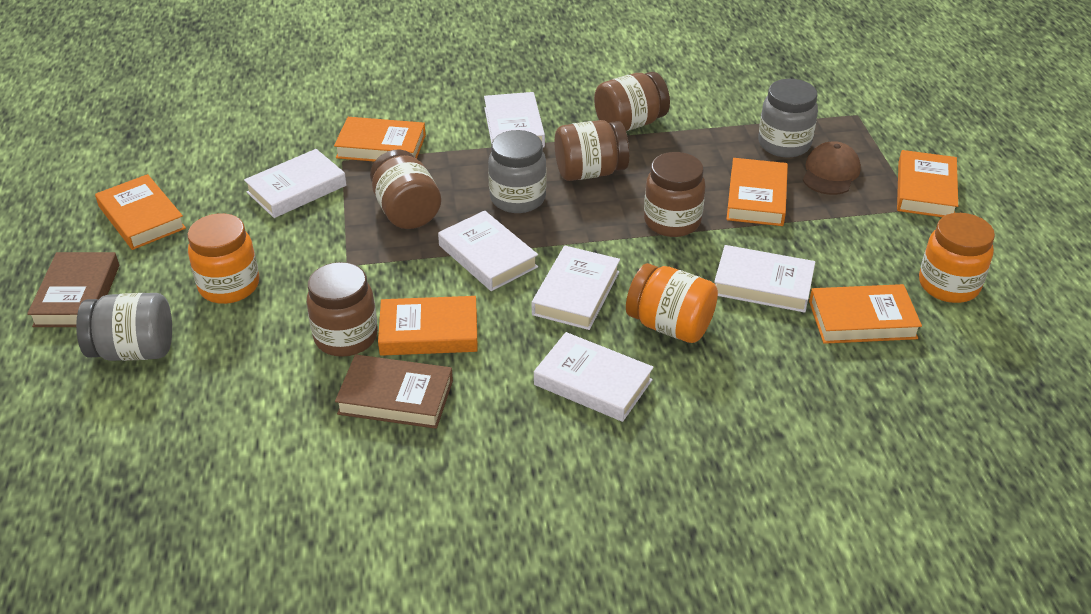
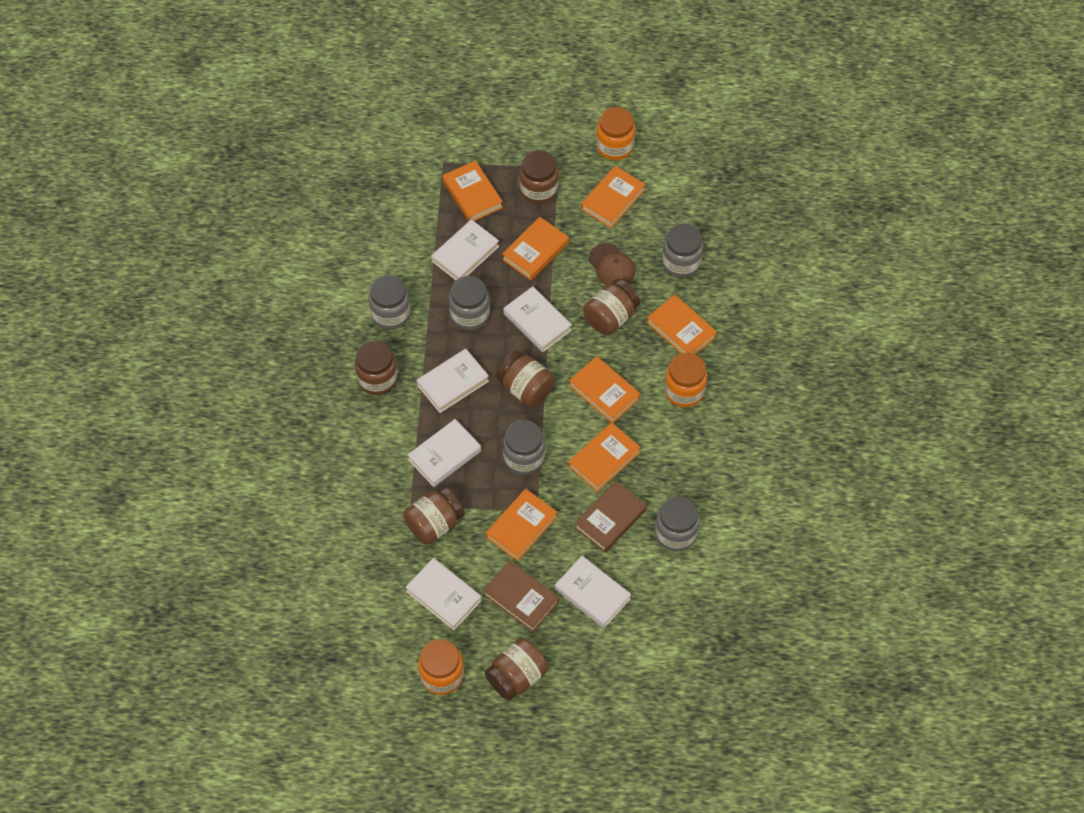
brown jar: 5 -> 6
grey jar: 3 -> 5
orange book: 6 -> 7

